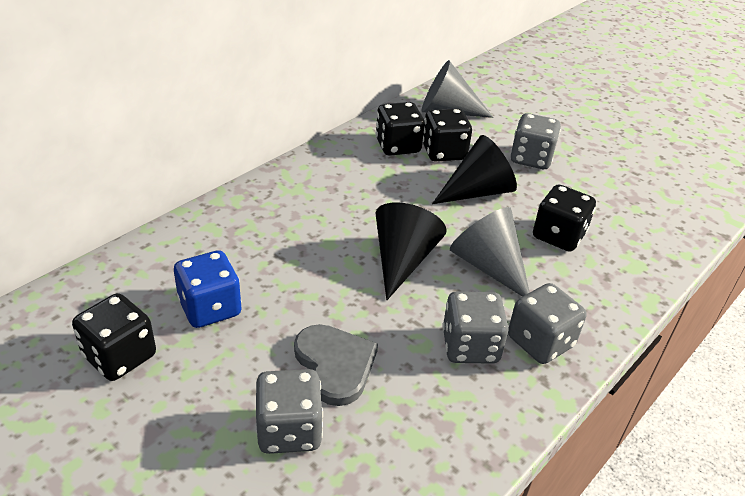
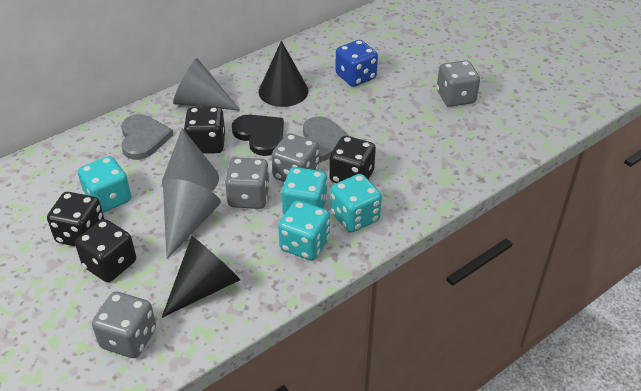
black heart: 0 -> 1
grey cone: 2 -> 3
grey heart: 1 -> 2
turquoise dice: 0 -> 4

